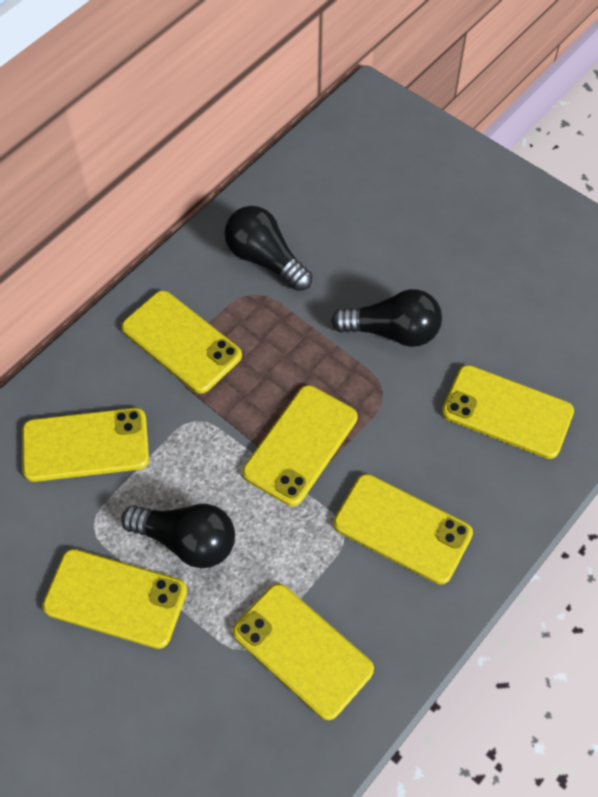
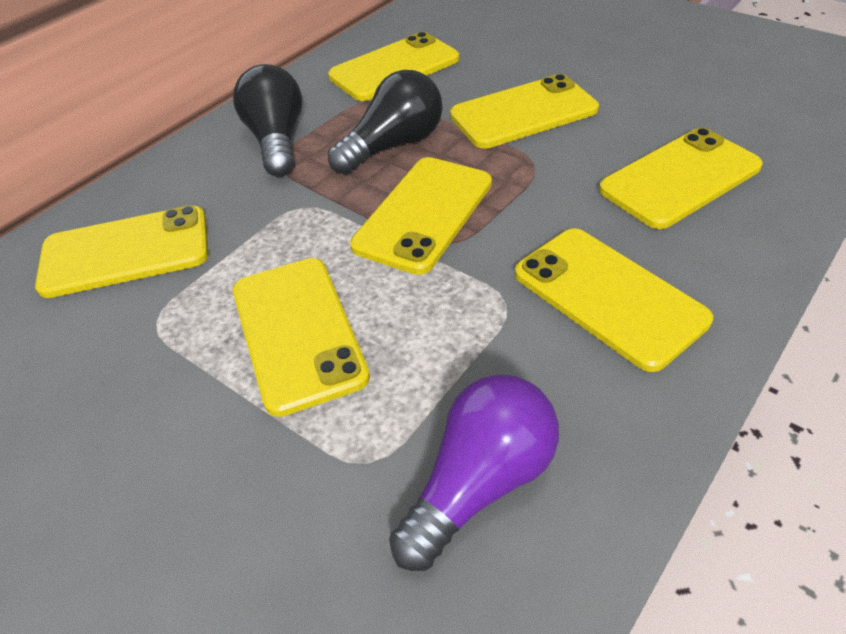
black light bulb: 3 -> 2
purple light bulb: 0 -> 1

